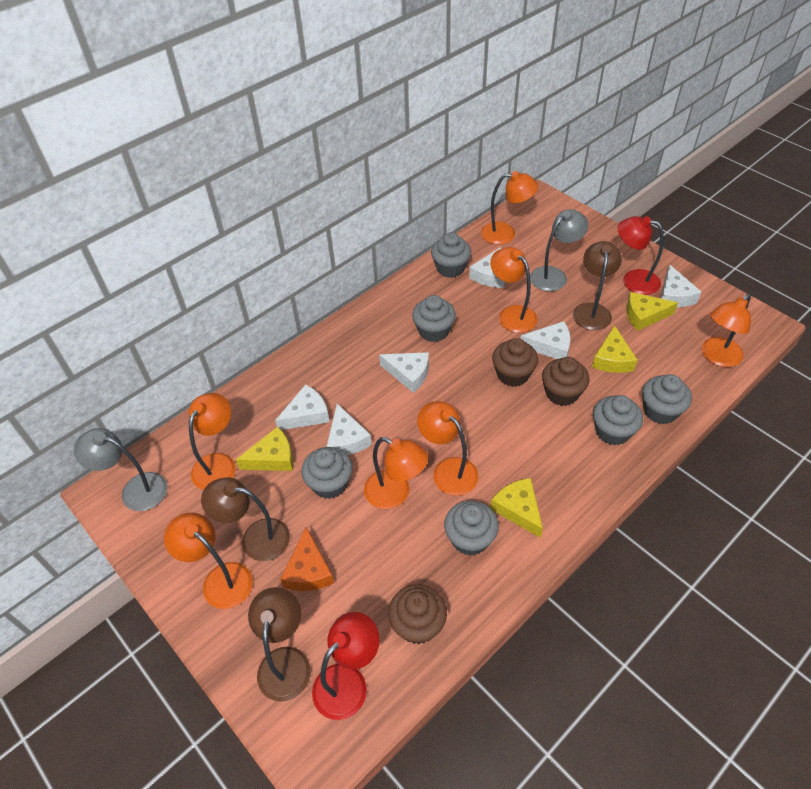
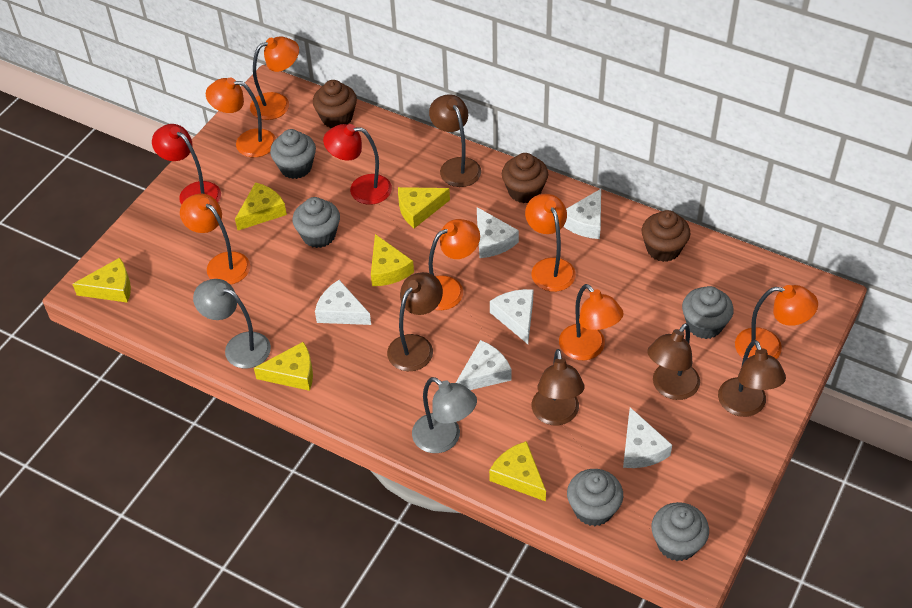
brown lamp: 3 -> 5
grey cupcake: 6 -> 5
orange cheese: 1 -> 0
yellow cheese: 4 -> 6

